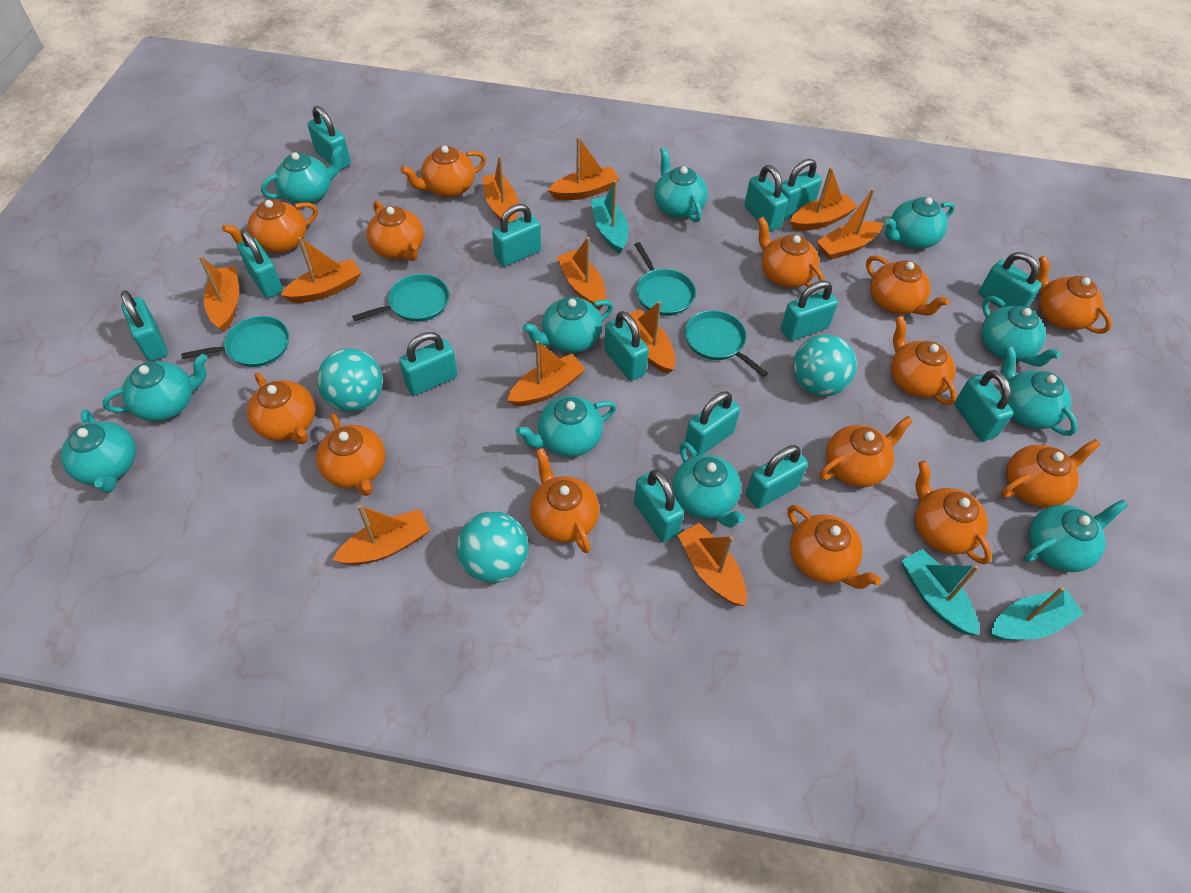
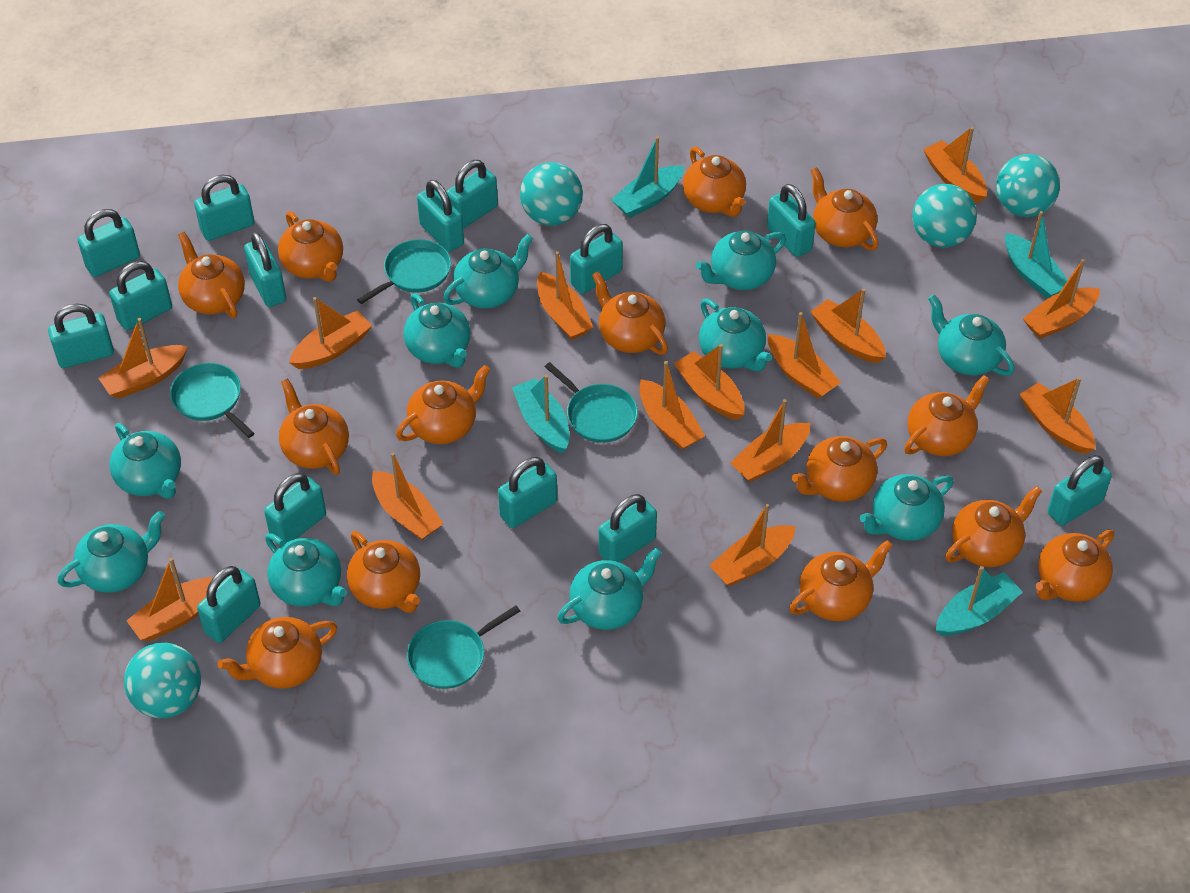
orange boat: 11 -> 14
turquoise ball: 3 -> 4
turquoise boat: 3 -> 4
turquoise teapot: 11 -> 10

